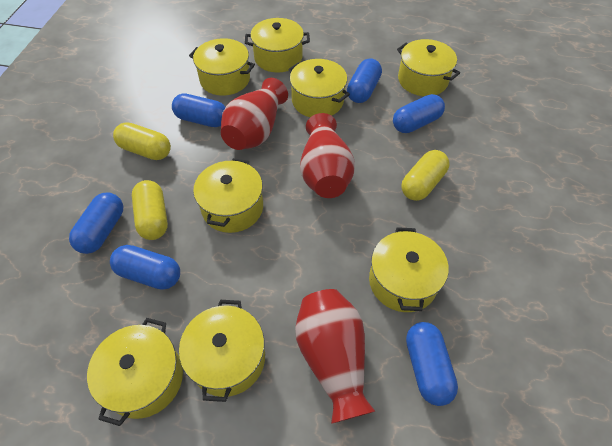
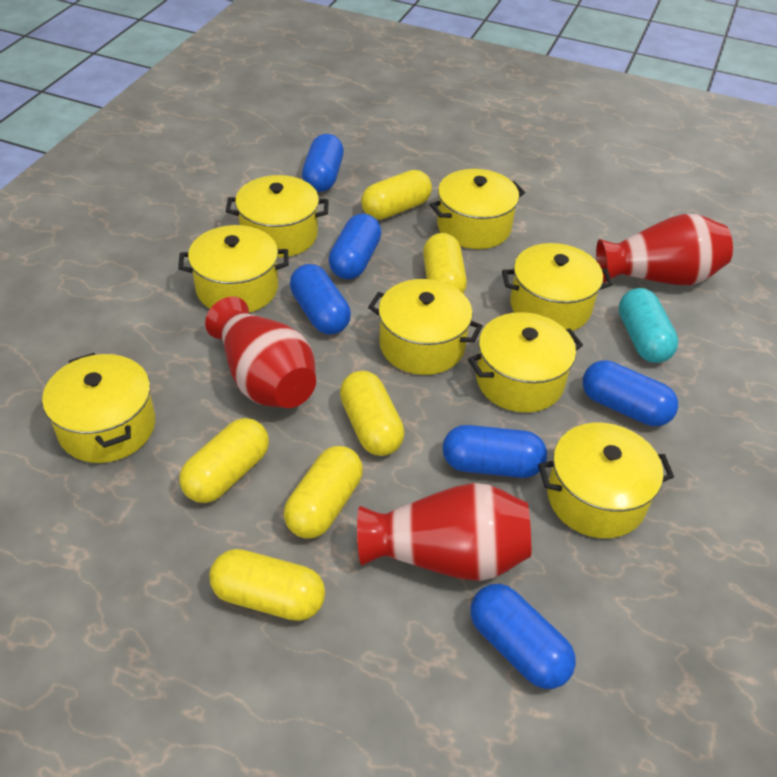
turquoise capsule: 0 -> 1
yellow capsule: 3 -> 6

